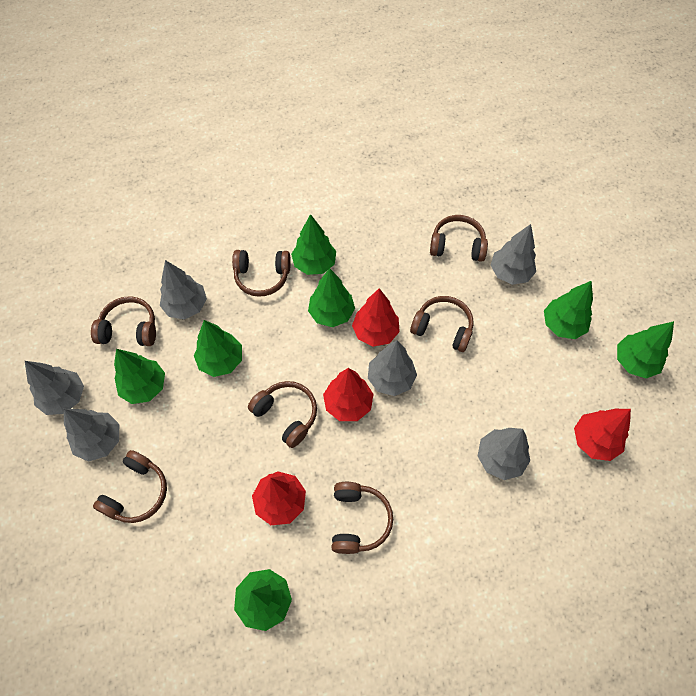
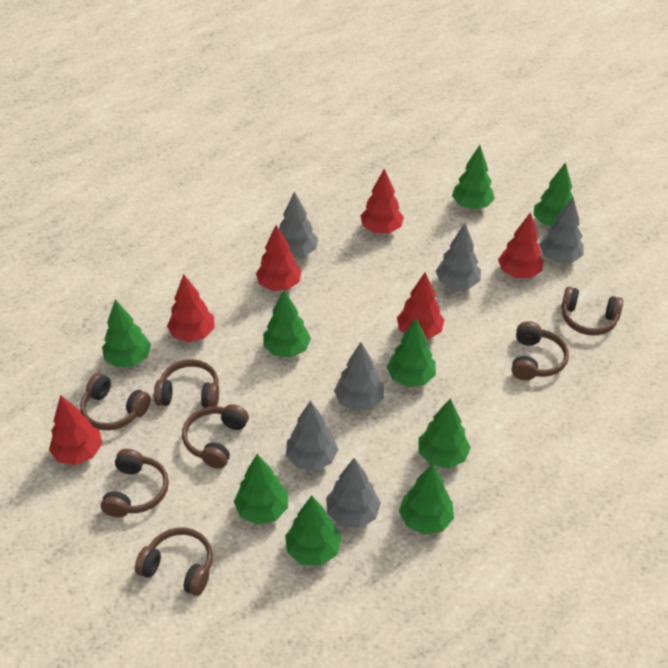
green tree: 7 -> 9
red tree: 4 -> 6

